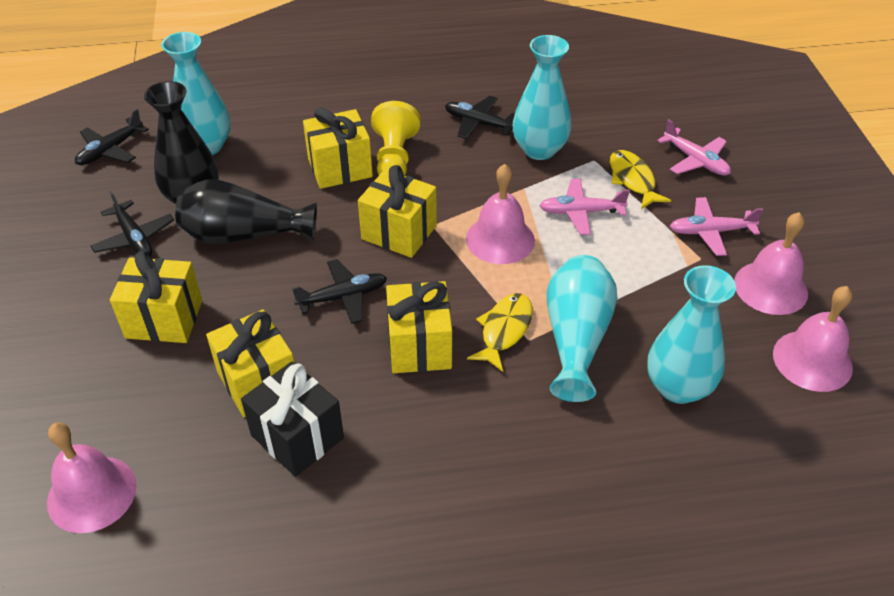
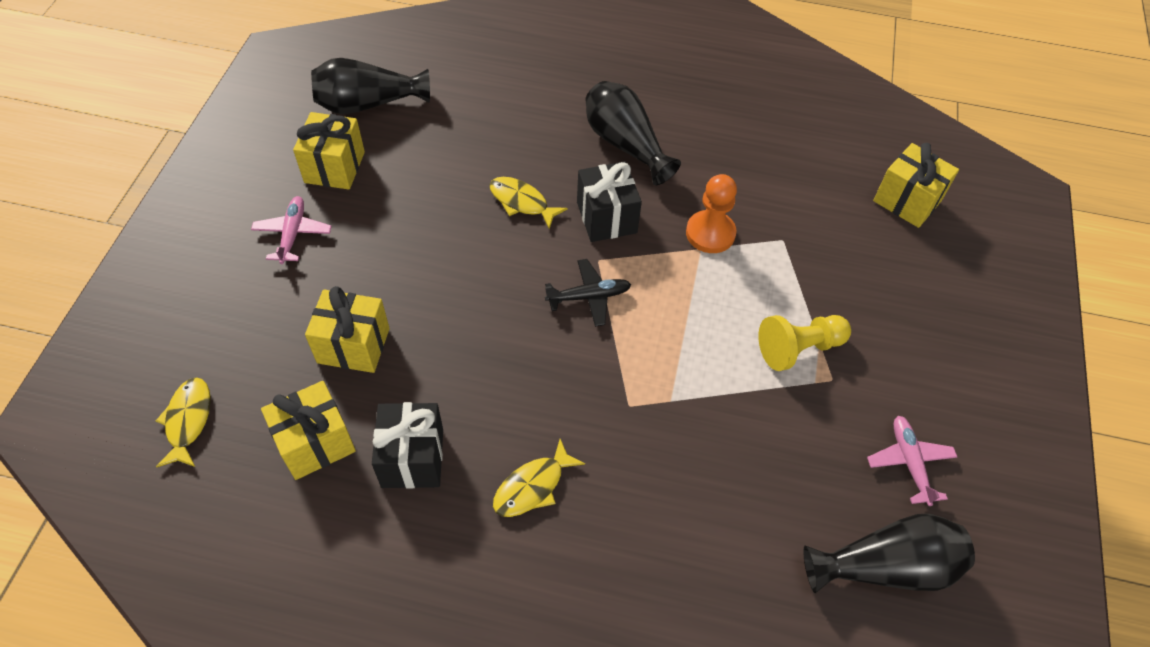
black gift: 1 -> 2
black plane: 4 -> 1
black vase: 2 -> 3
orange pawn: 0 -> 1
pink bell: 4 -> 0
pink plane: 3 -> 2
turquoise vase: 4 -> 0
yellow fish: 2 -> 3
yellow gift: 5 -> 4

